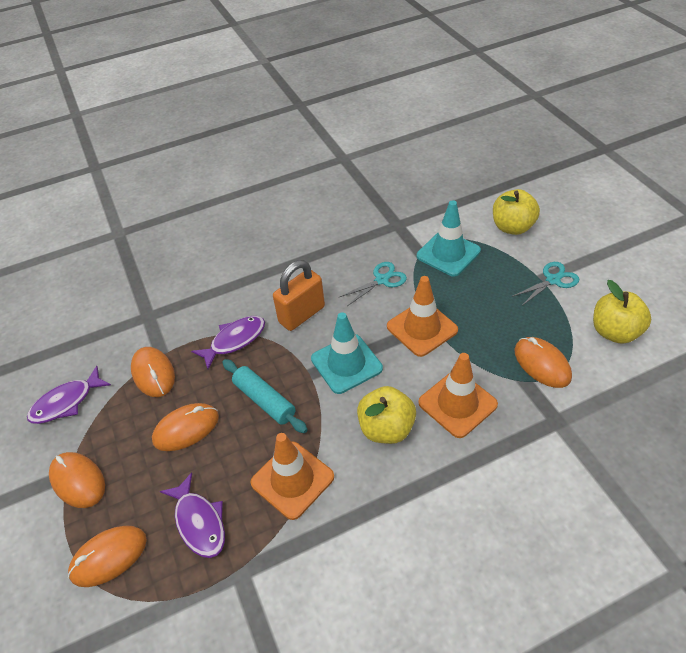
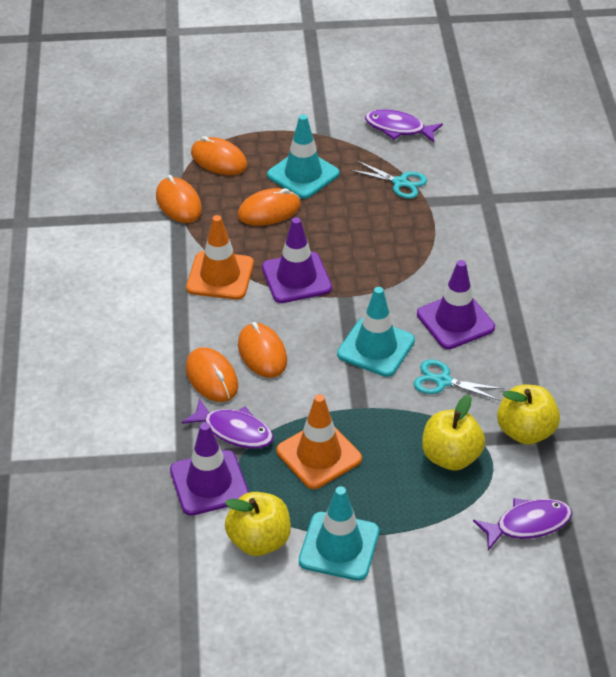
orange padlock: 1 -> 0
orange traffic cone: 3 -> 2
purple traffic cone: 0 -> 3
turquoise rolling pin: 1 -> 0
turquoise traffic cone: 2 -> 3

